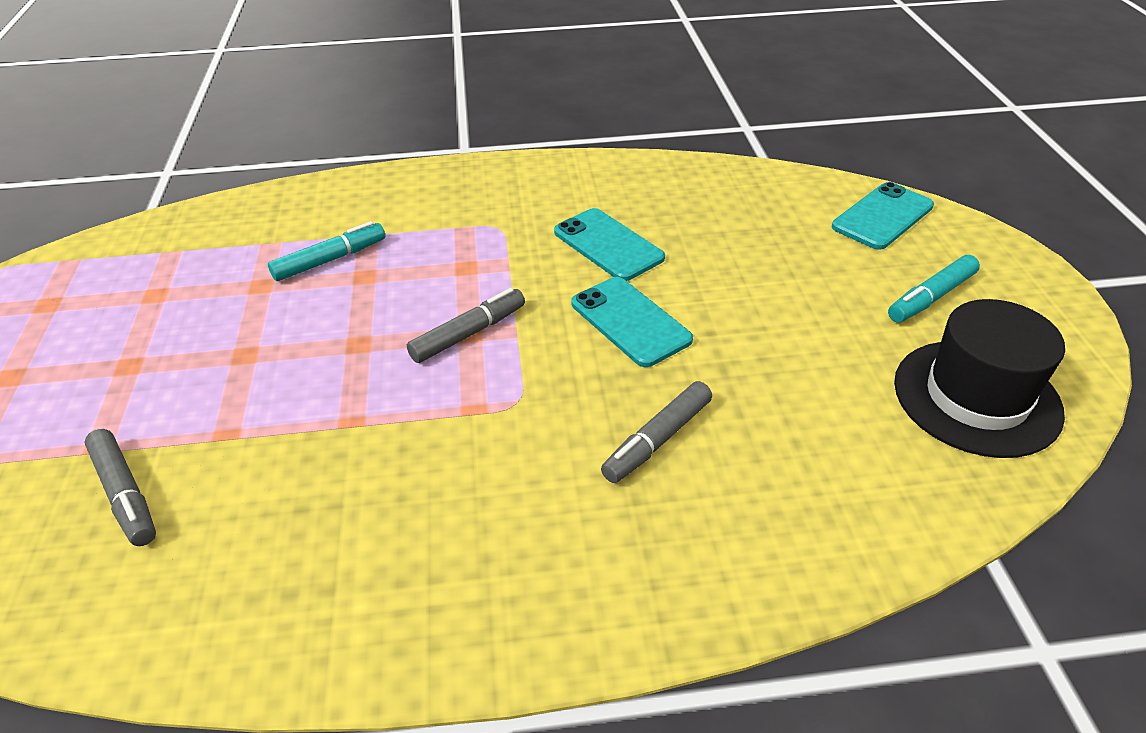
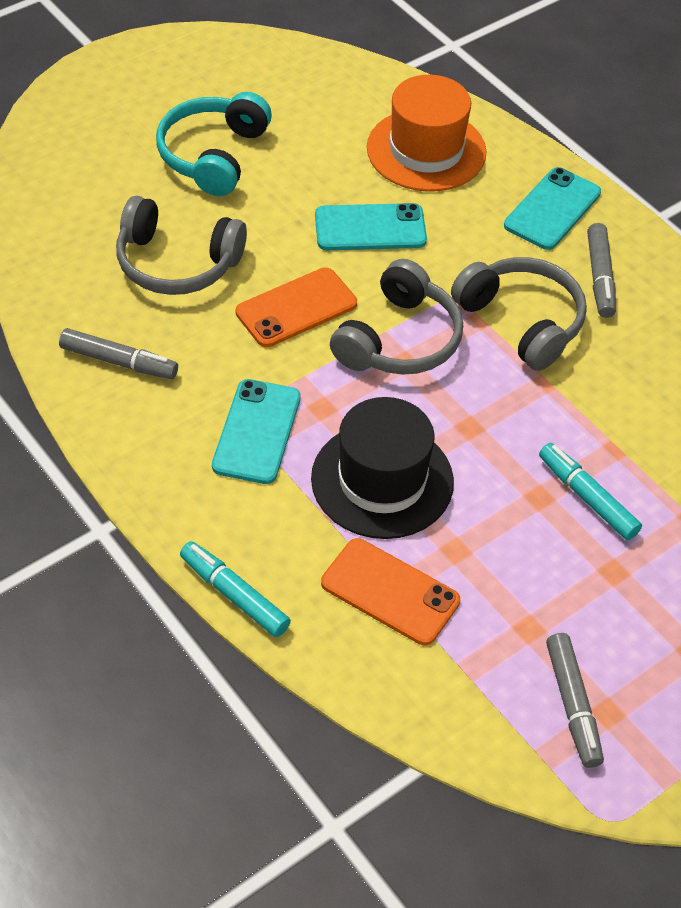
grey headphones: 0 -> 3
orange hat: 0 -> 1
orange phone: 0 -> 2
turquoise headphones: 0 -> 1

